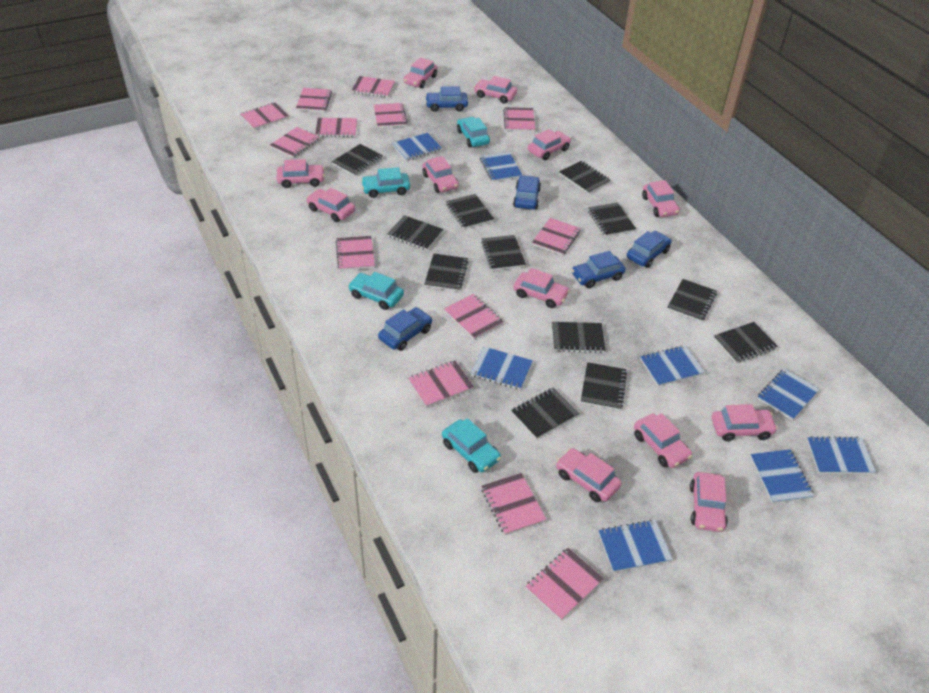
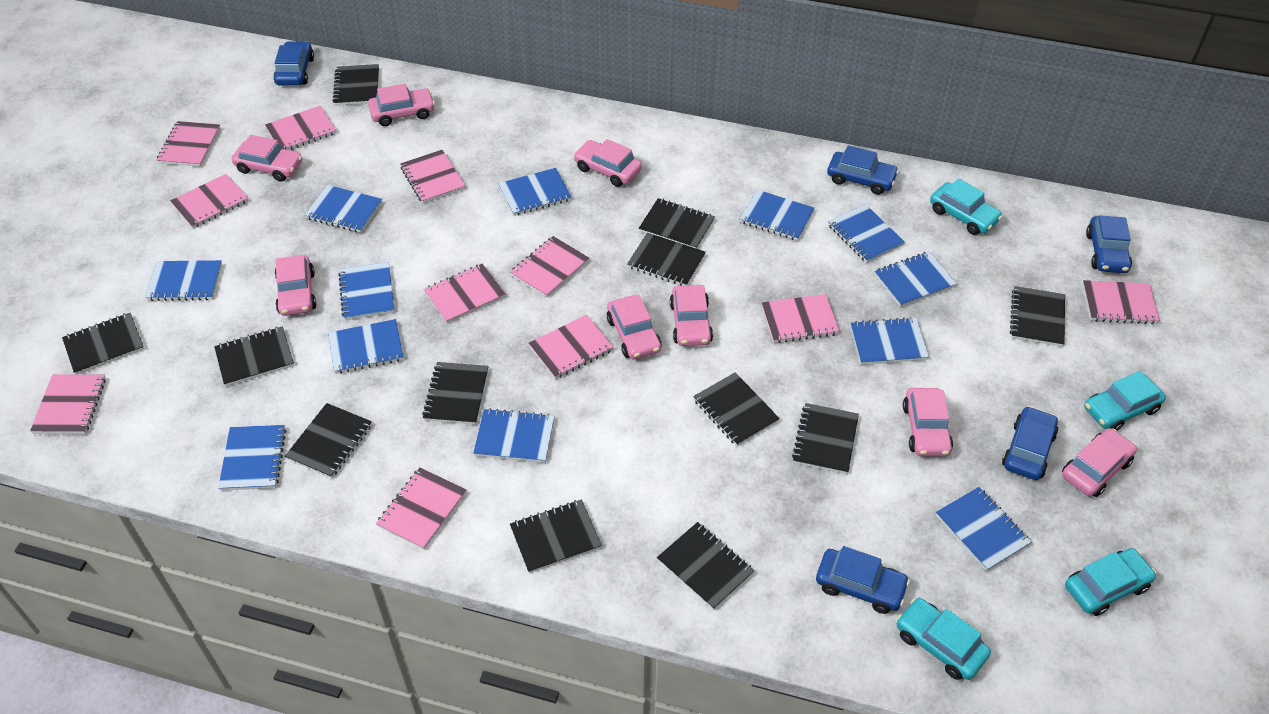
blue notebook: 8 -> 12
pink car: 12 -> 8
pink notebook: 13 -> 11

